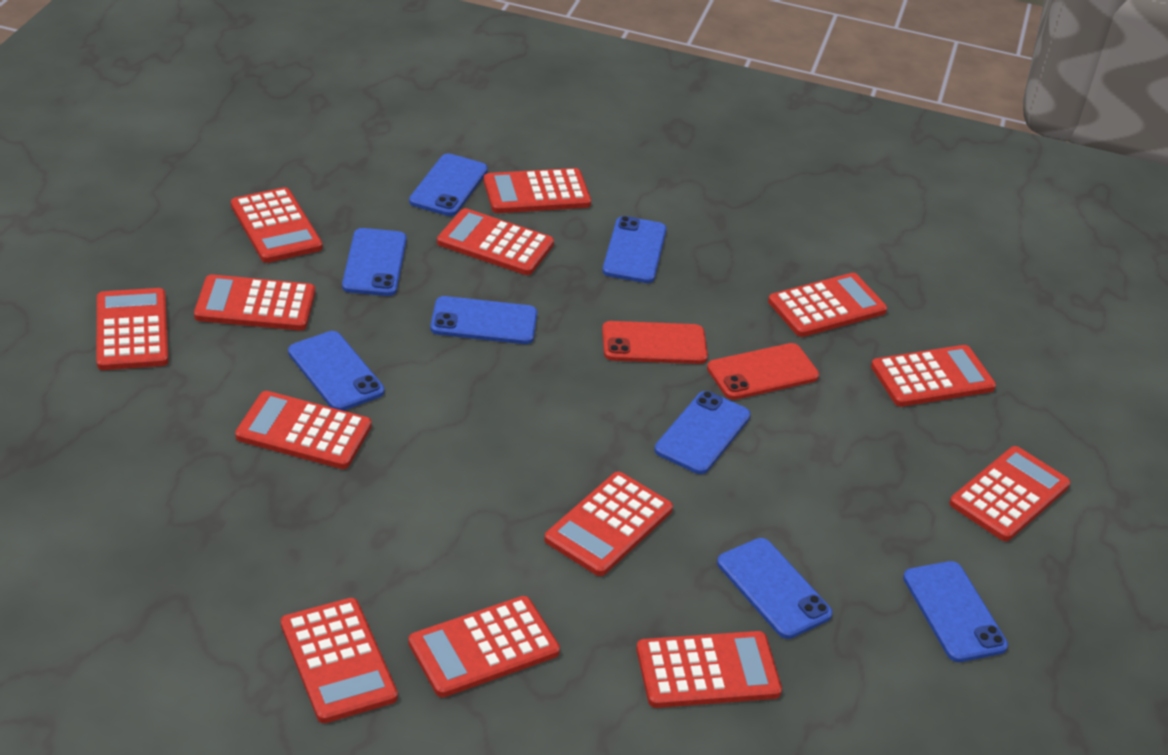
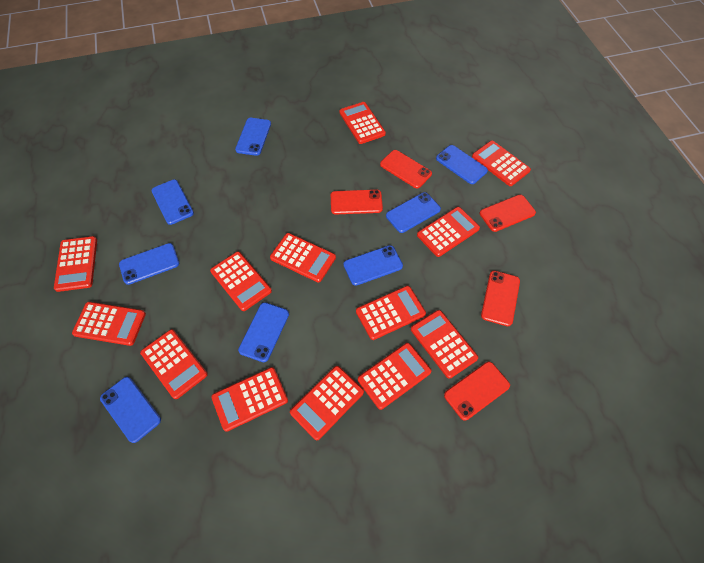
red phone: 2 -> 5

